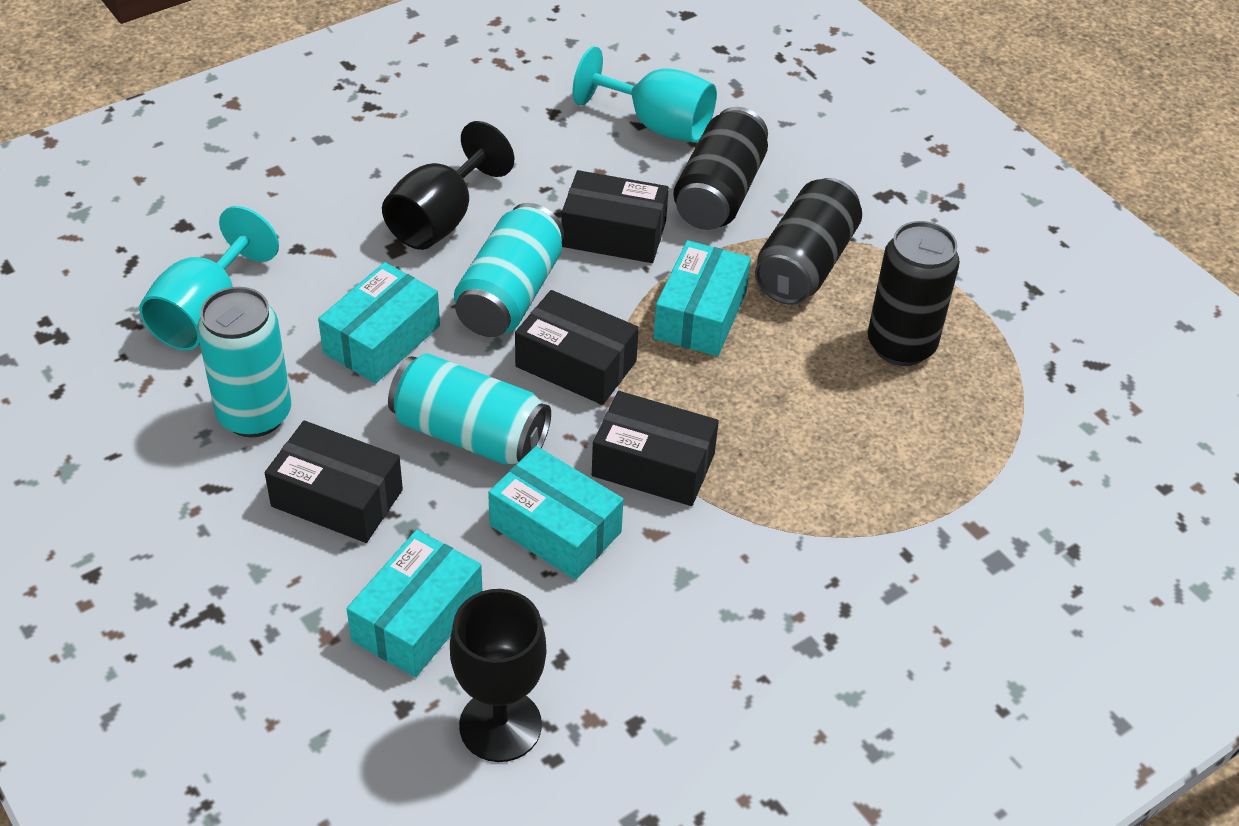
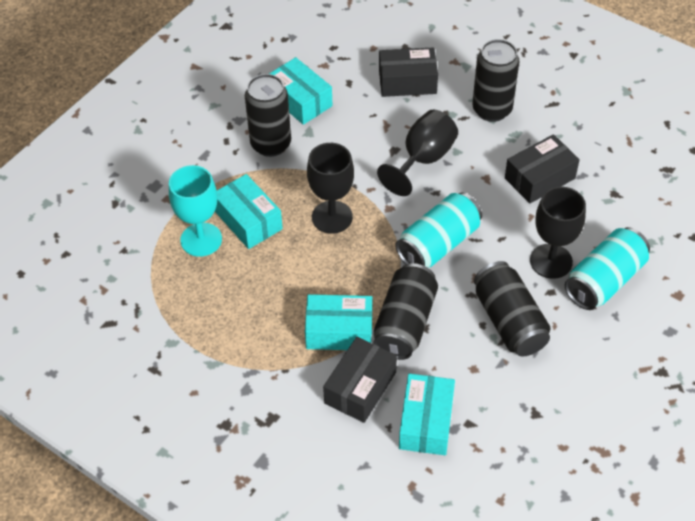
black box: 4 -> 3
black can: 3 -> 4
black goblet: 2 -> 3
turquoise can: 3 -> 2
turquoise goblet: 2 -> 1

